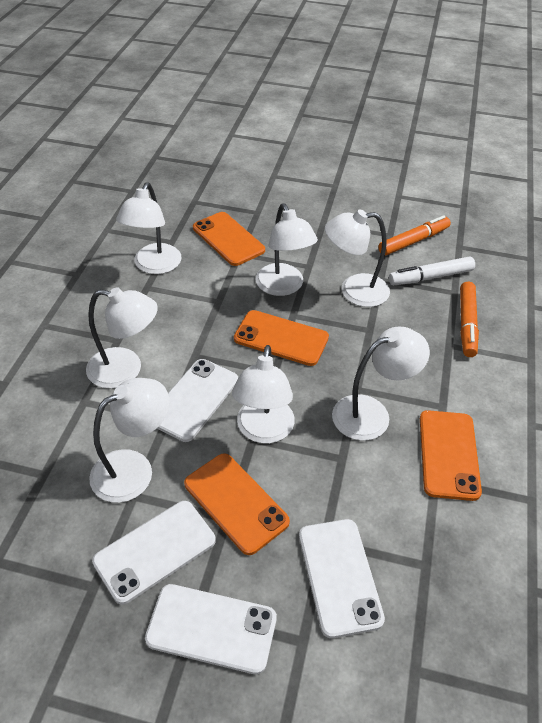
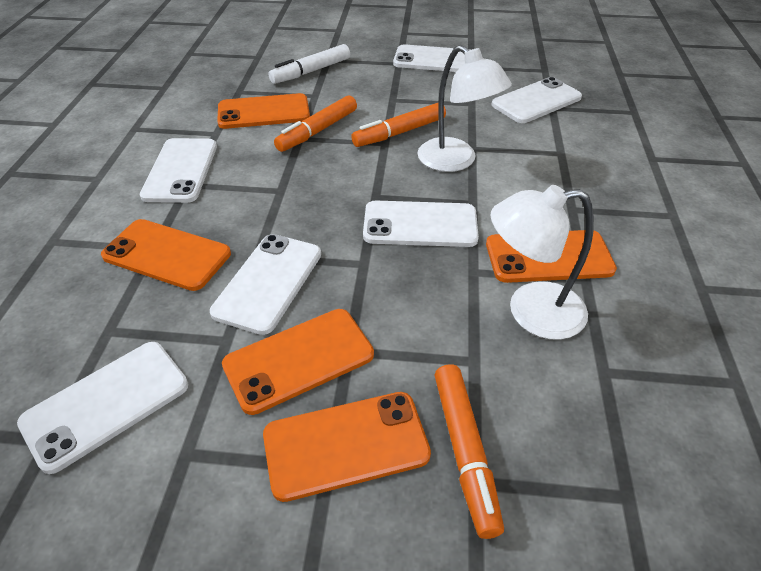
orange marker: 2 -> 3
orange phone: 4 -> 5
white lamp: 7 -> 2
white phone: 4 -> 6

